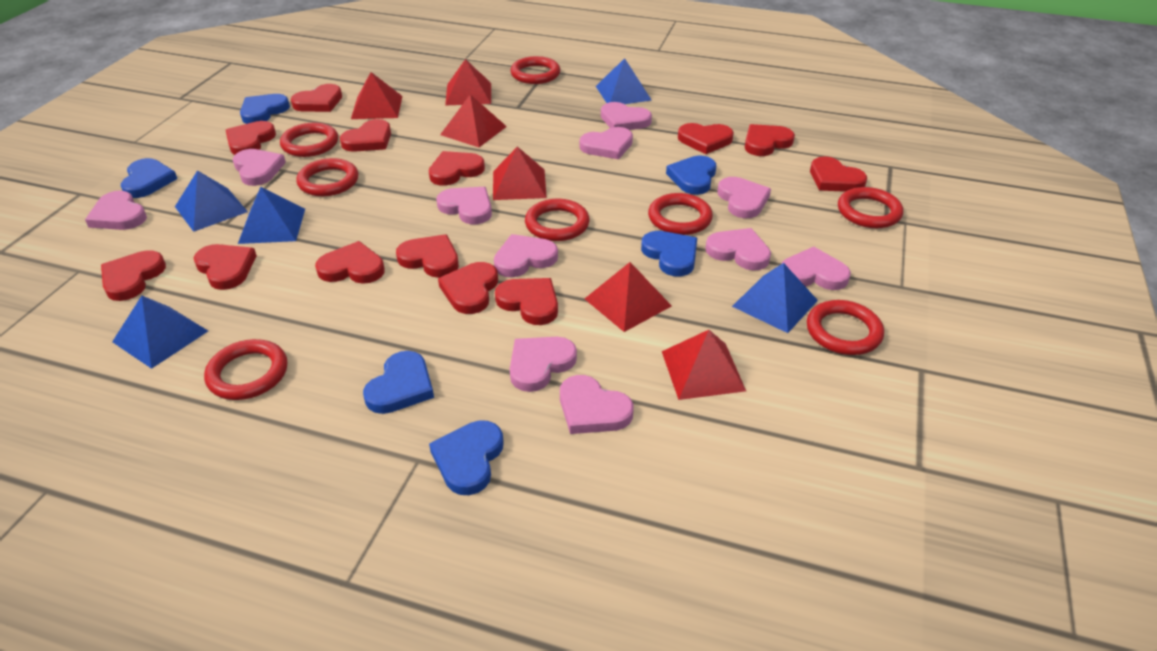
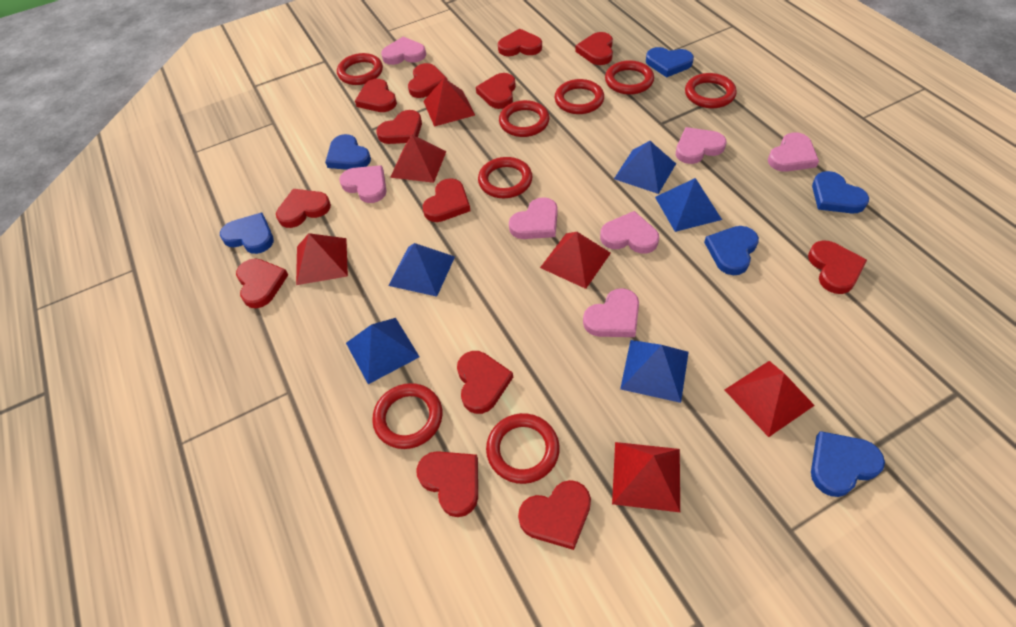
pink heart: 11 -> 7

